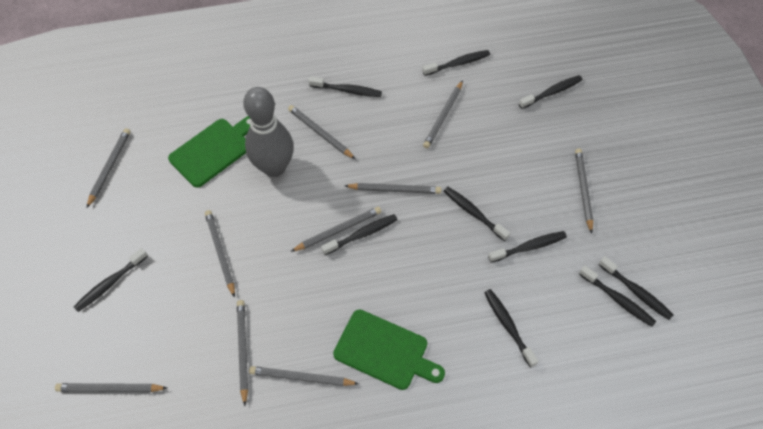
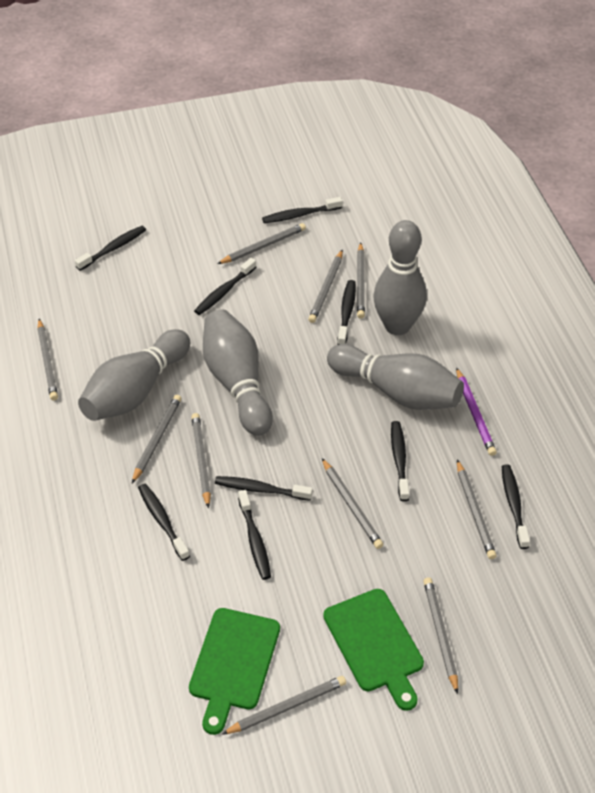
black toothbrush: 10 -> 9
grey bowling pin: 1 -> 4
purple pencil: 0 -> 1

